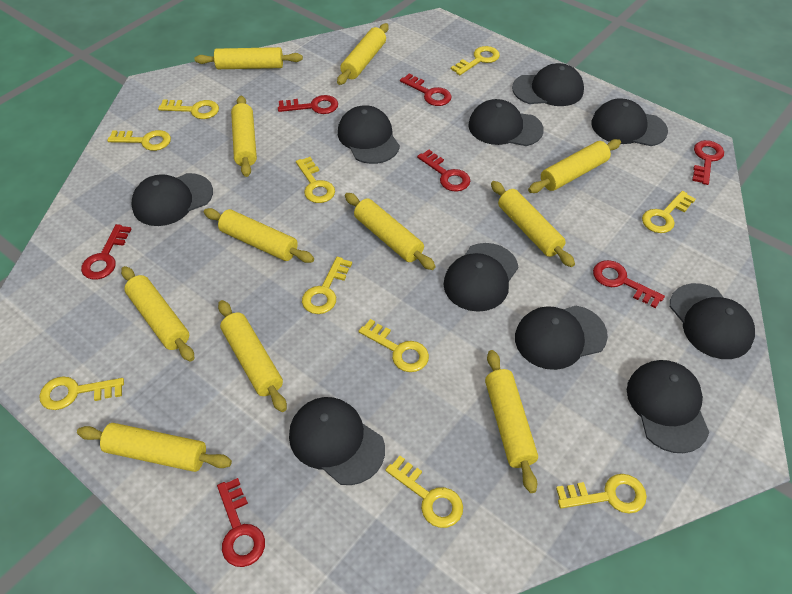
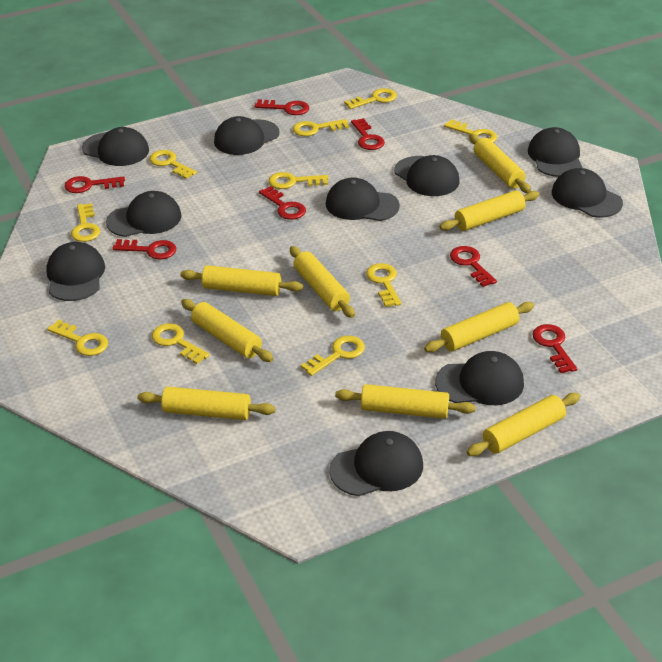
yellow rolling pin: 11 -> 9

